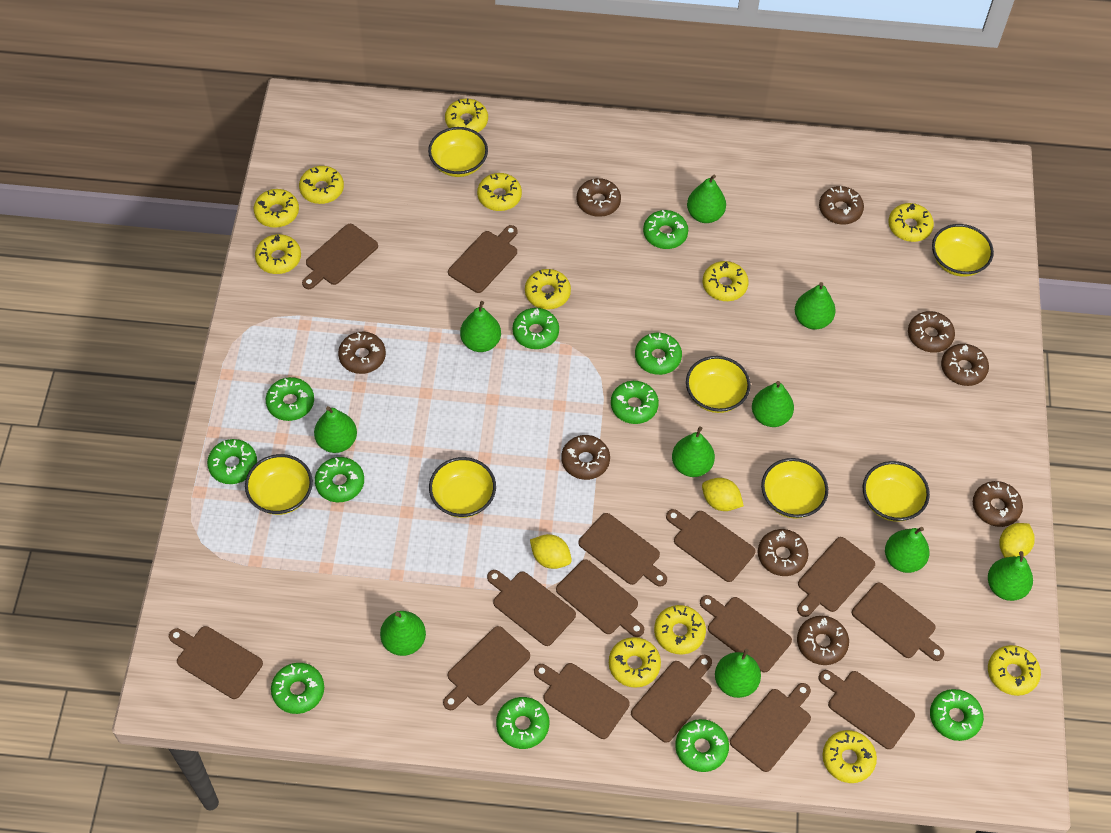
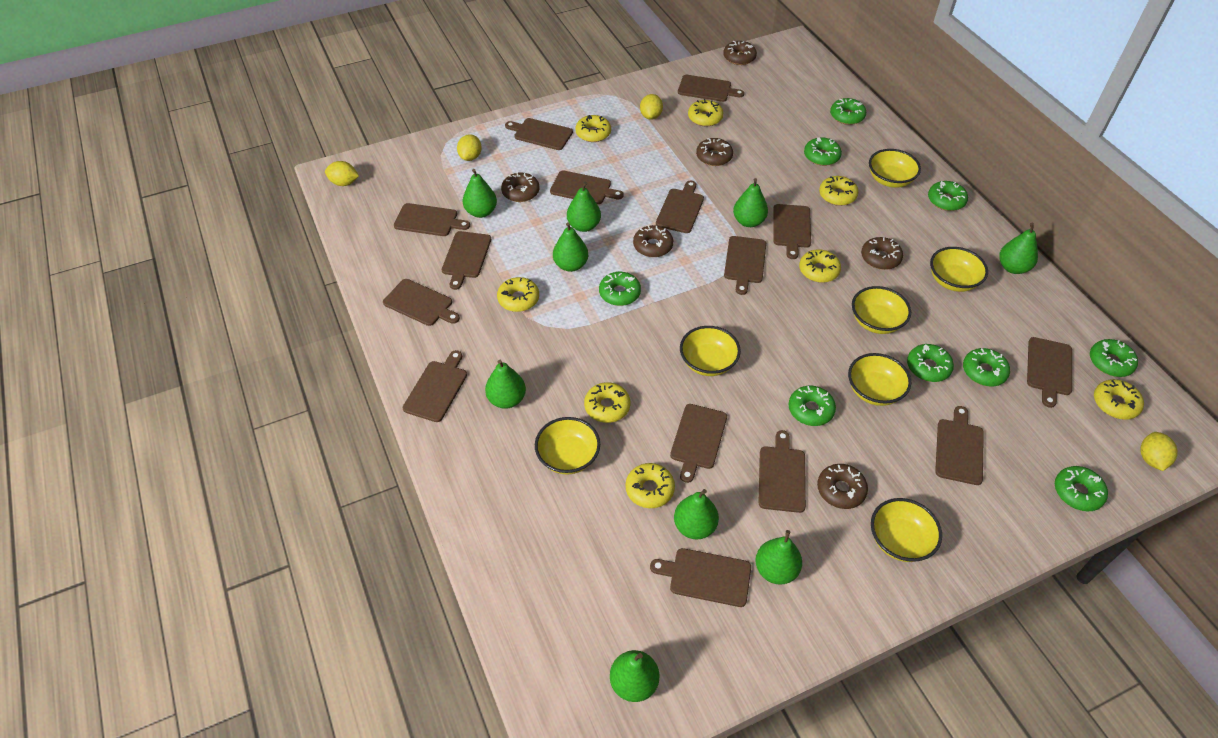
brown donut: 9 -> 6
green donut: 11 -> 9
green pear: 10 -> 9
yellow donut: 12 -> 8
yellow lemon: 3 -> 4

